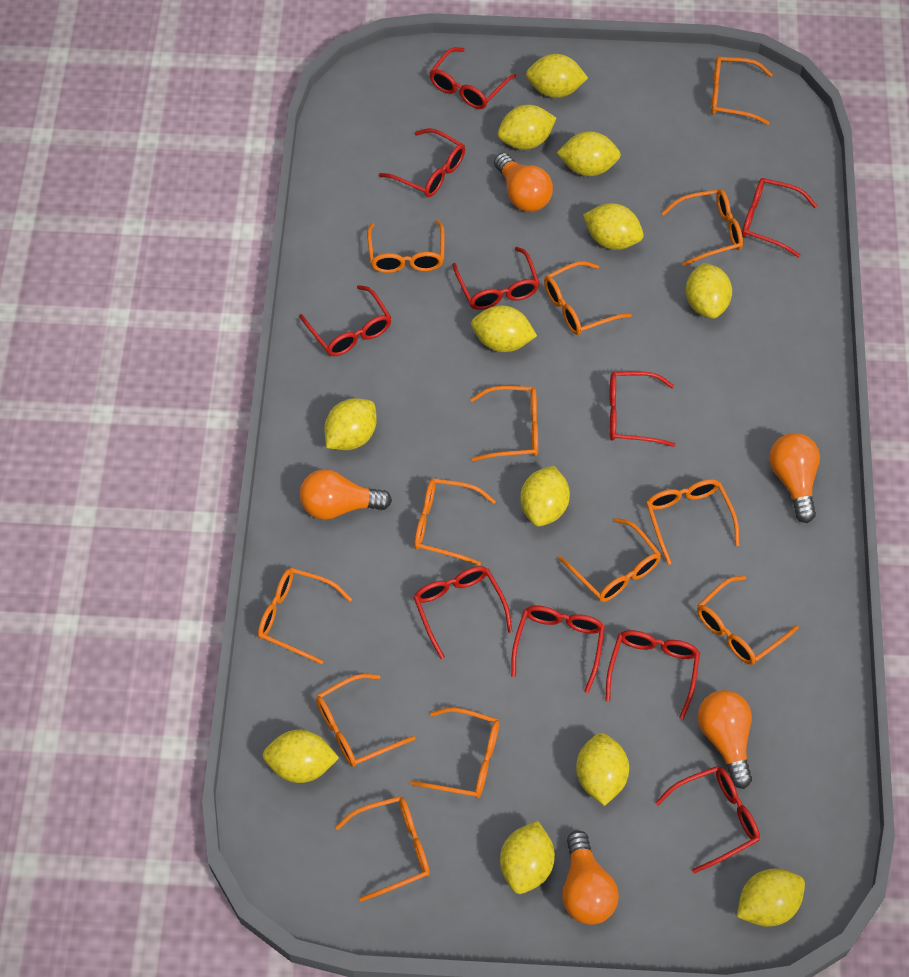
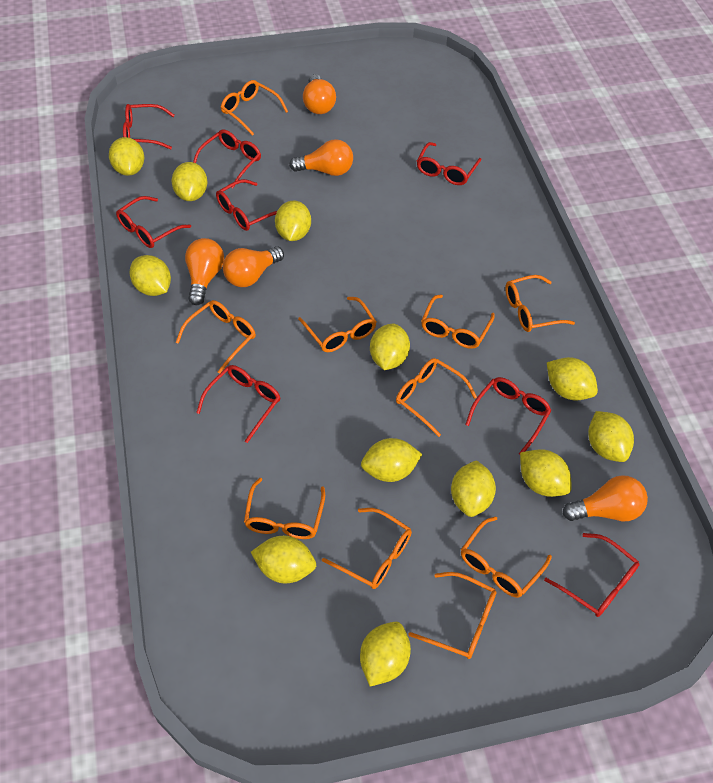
orange glasses: 13 -> 10
red glasses: 10 -> 8

